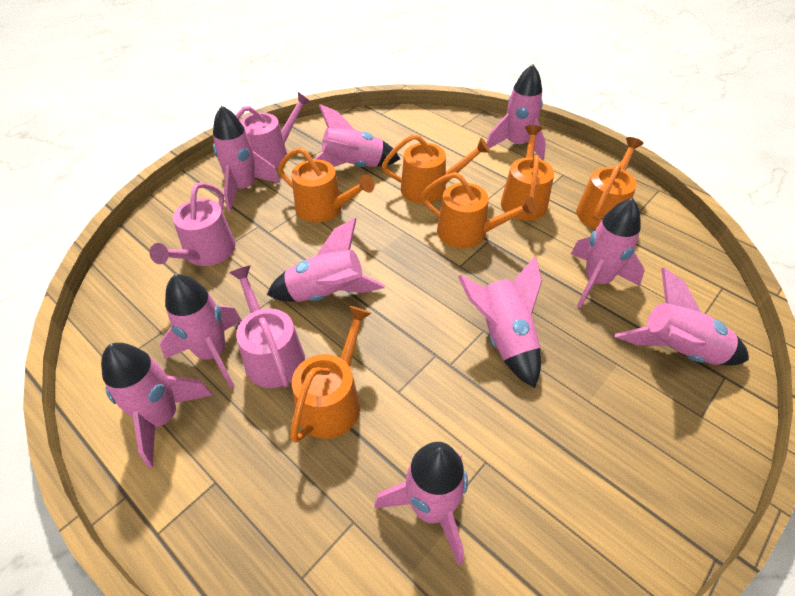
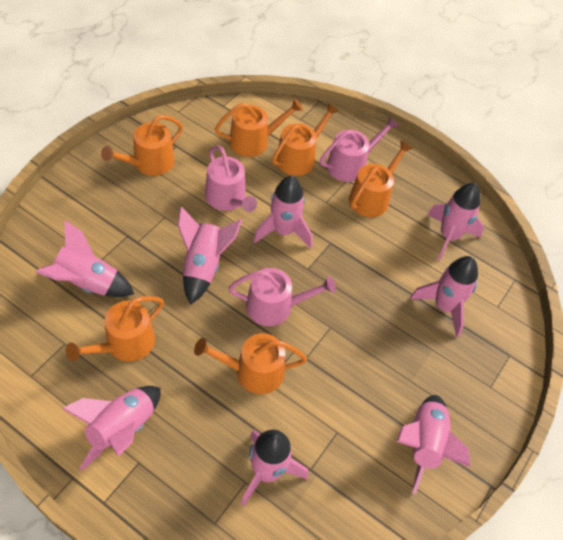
pink rocket: 10 -> 8

